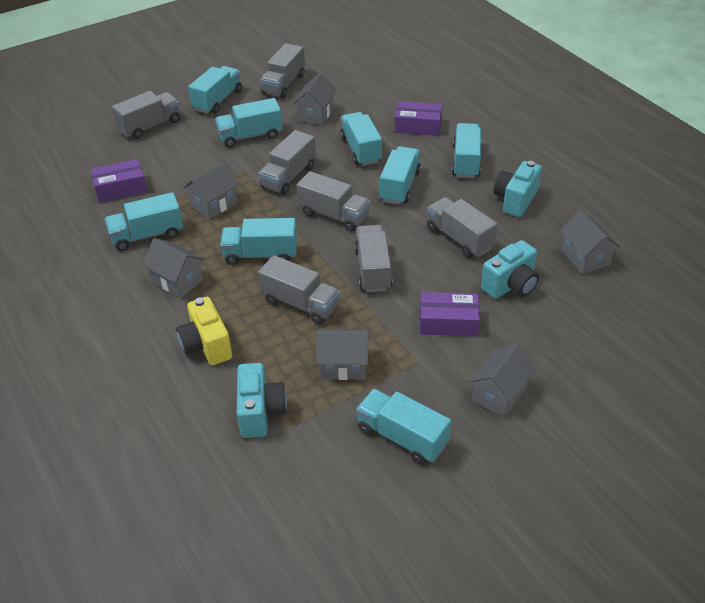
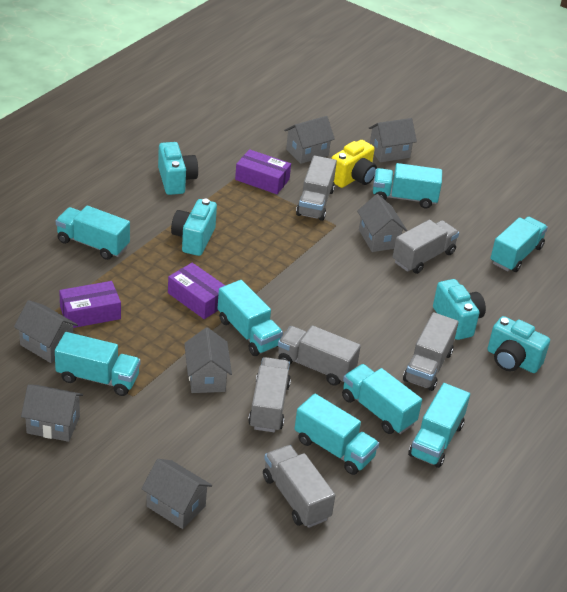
grey house: 6 -> 7
grey truck: 7 -> 6
turquoise camera: 3 -> 4

